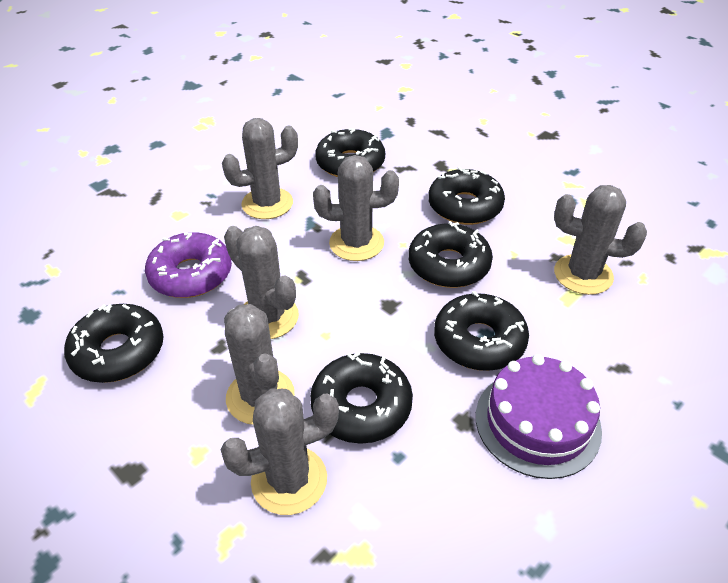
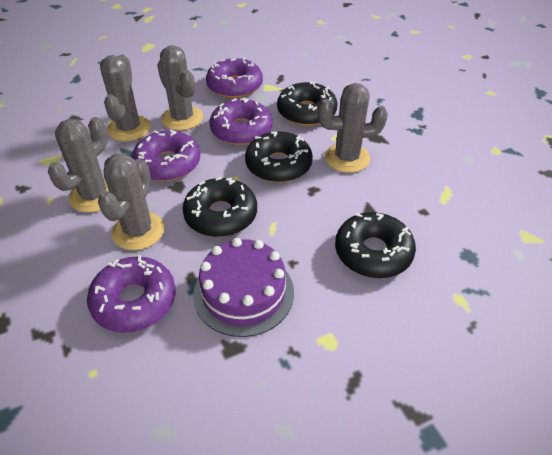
black donut: 6 -> 4
grey cactus: 6 -> 5
purple donut: 1 -> 4

